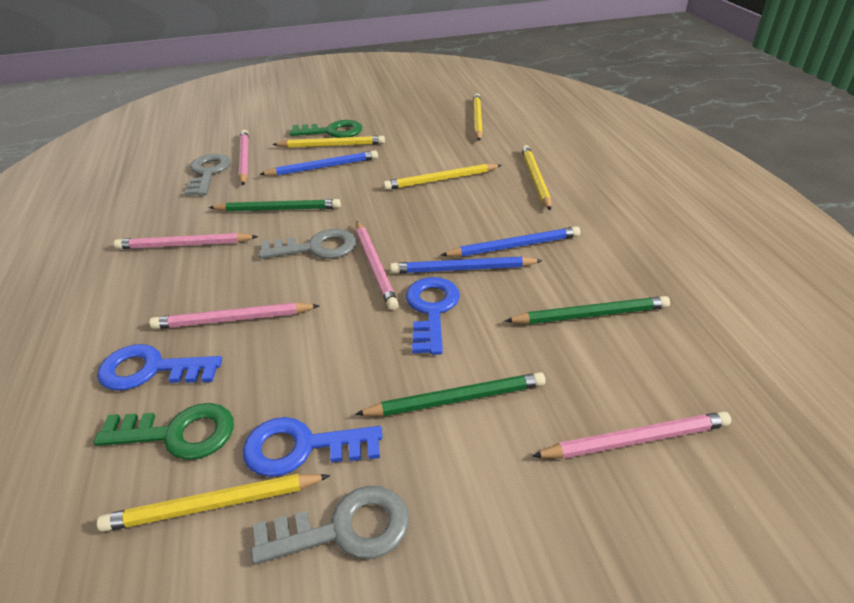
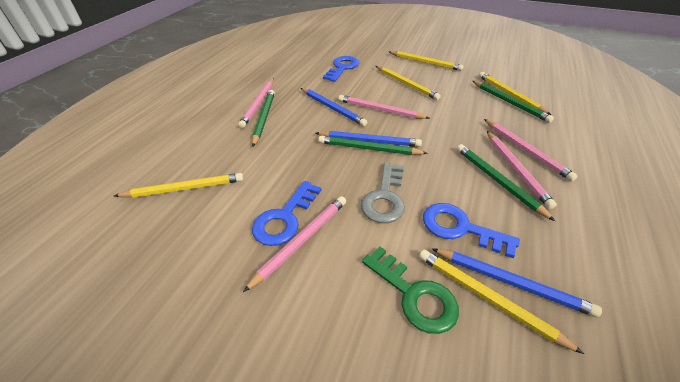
green key: 2 -> 1
green pencil: 3 -> 4
grey key: 3 -> 1

